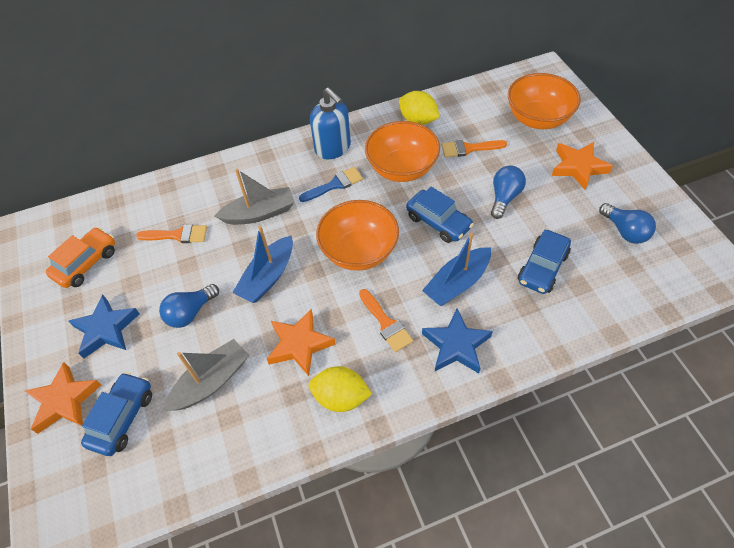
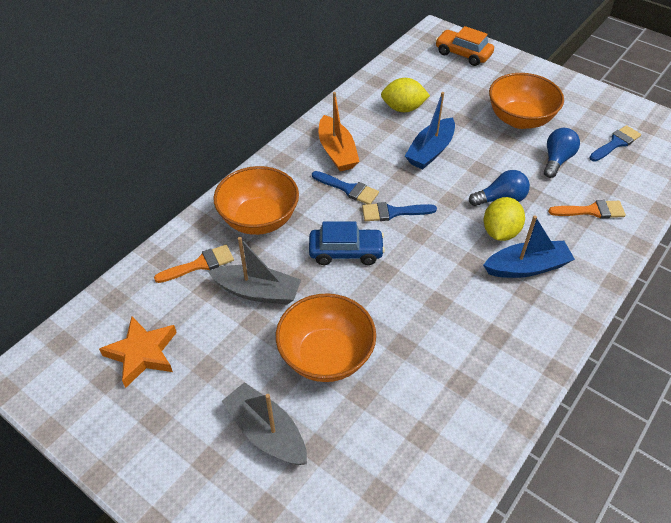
blue brush: 1 -> 3
blue car: 3 -> 1
blue light bulb: 3 -> 2
blue soap dispenser: 1 -> 0
blue star: 2 -> 0
orange boat: 0 -> 1
orange brush: 3 -> 2
orange star: 3 -> 1

